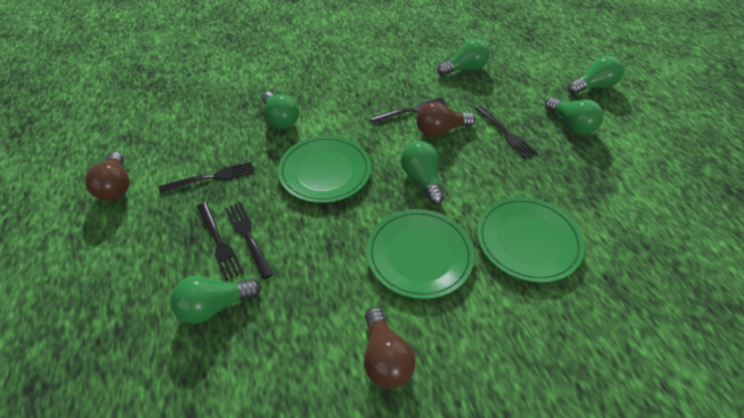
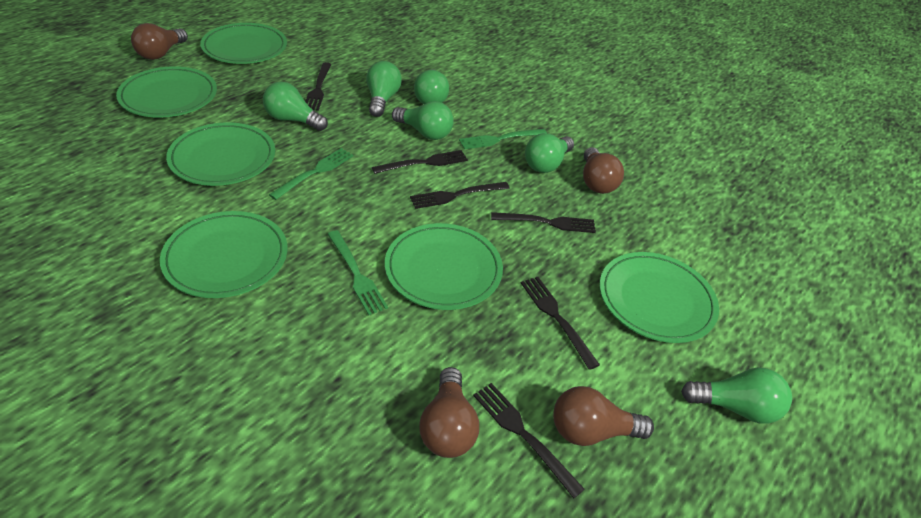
black fork: 5 -> 6
brown light bulb: 3 -> 4
green fork: 0 -> 3
green plate: 3 -> 6

